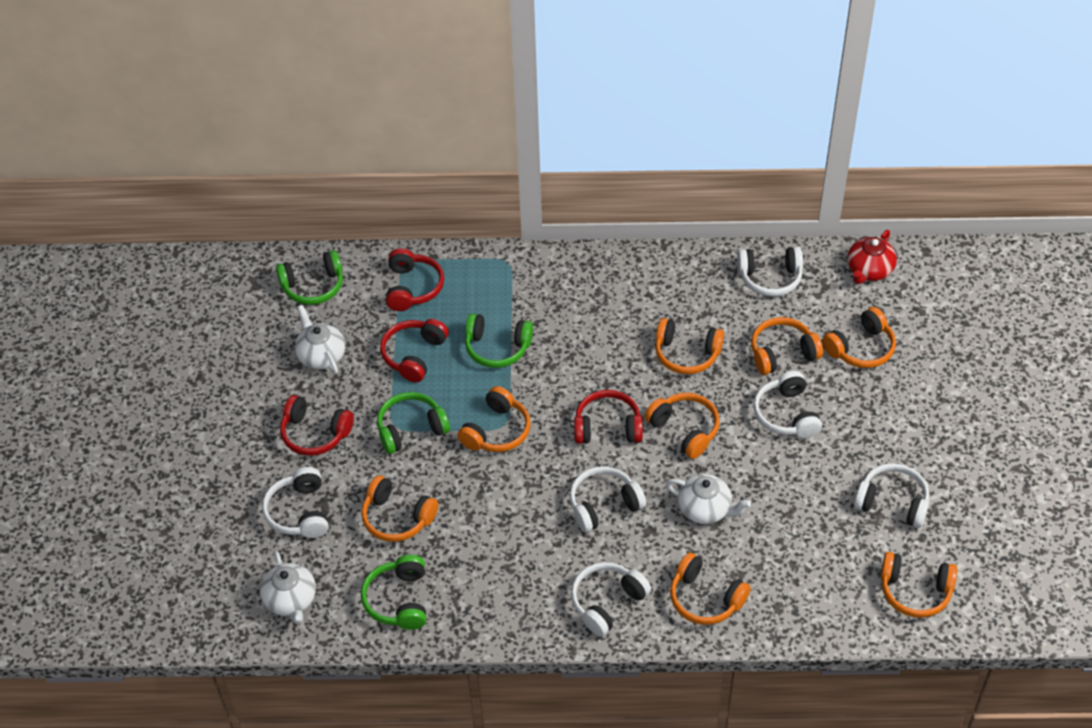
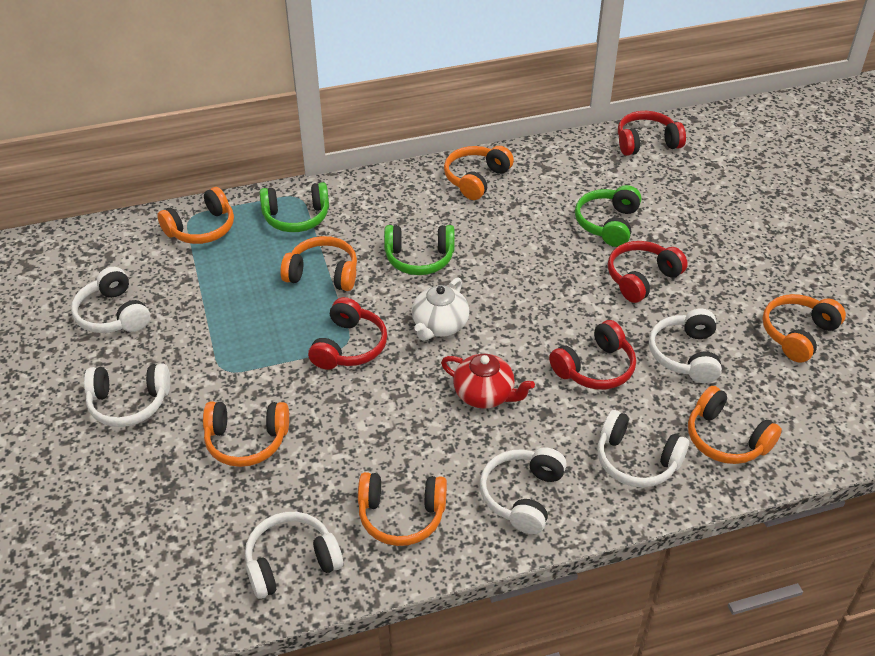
green headphones: 4 -> 3
orange headphones: 8 -> 7
white teapot: 3 -> 1

